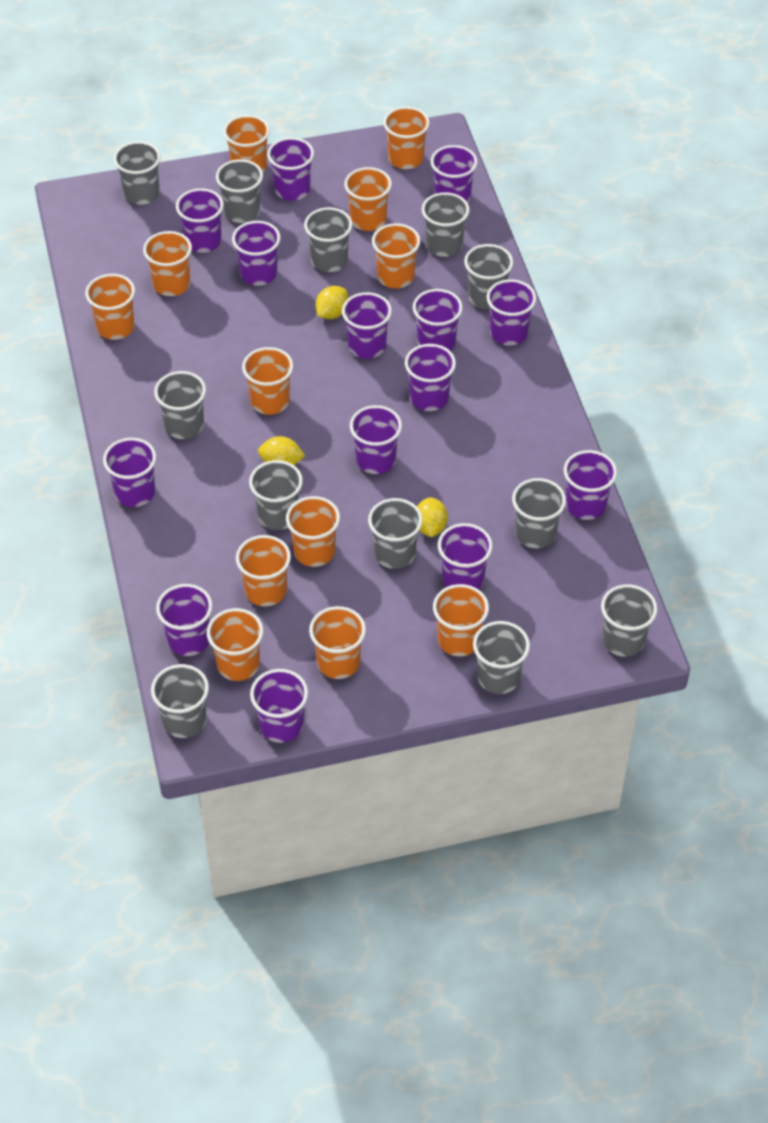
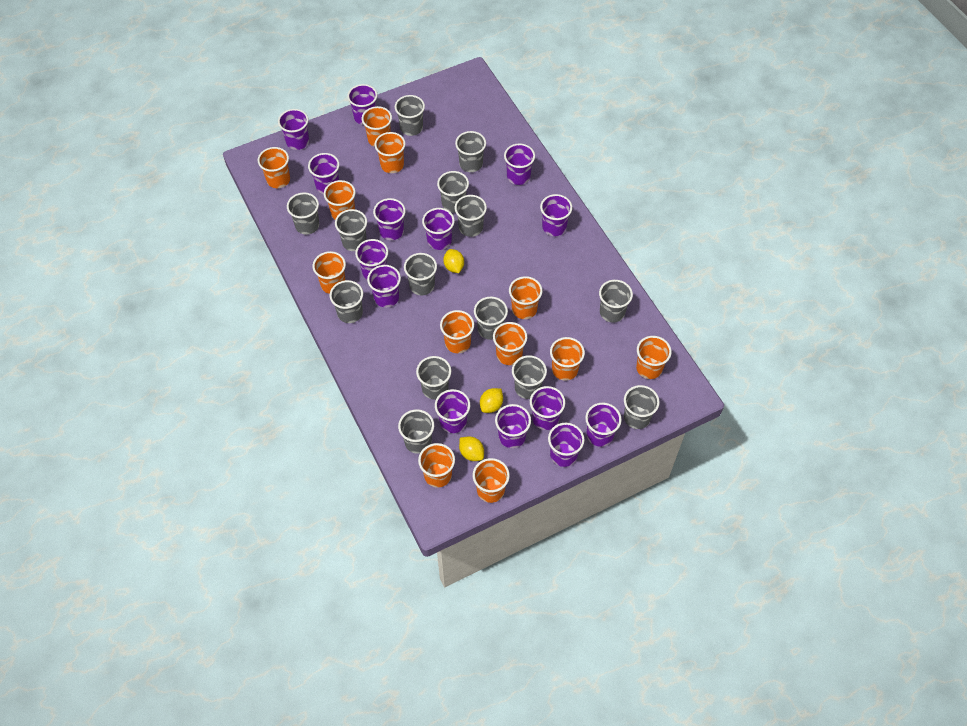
grey cup: 12 -> 14

